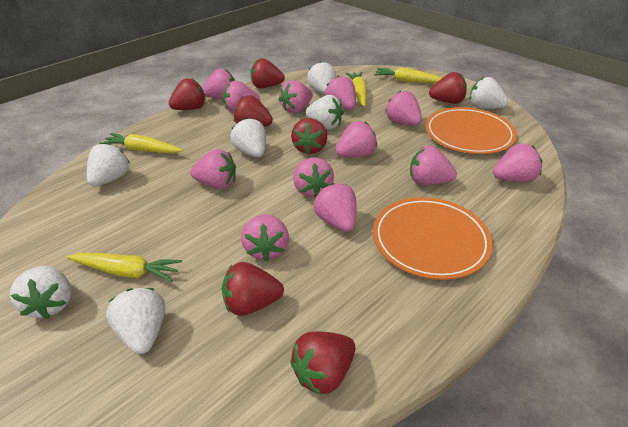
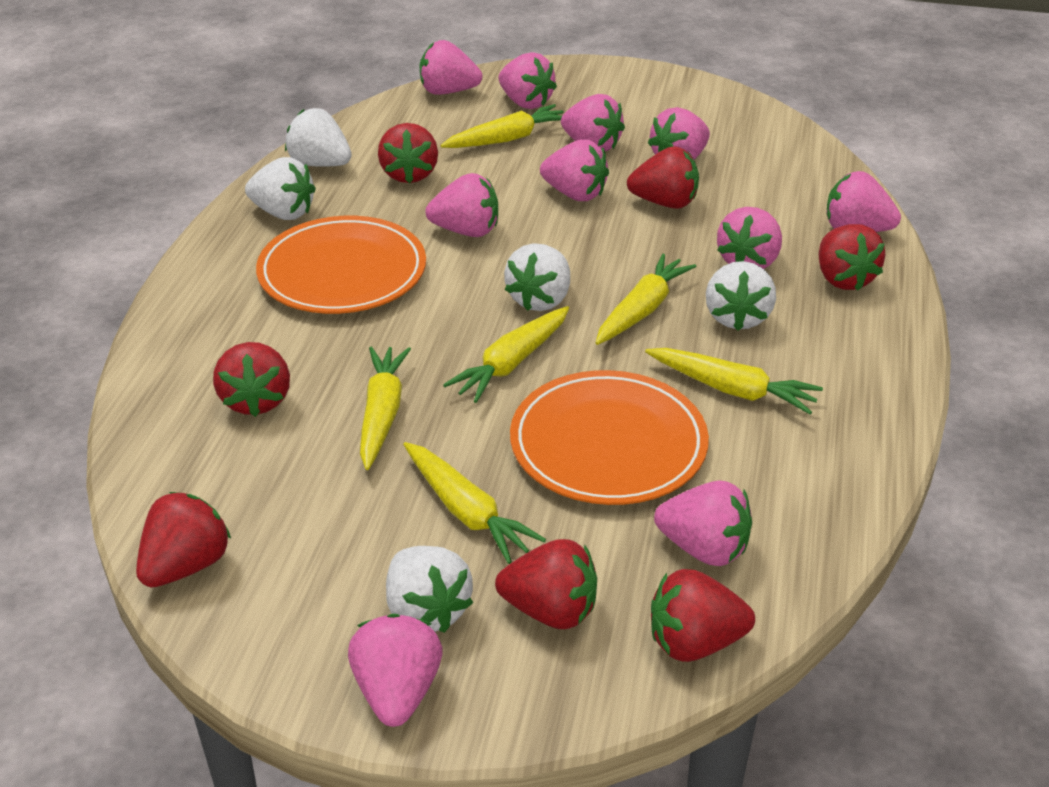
pink strawberry: 12 -> 10
white strawberry: 7 -> 5
yellow carrot: 4 -> 6

